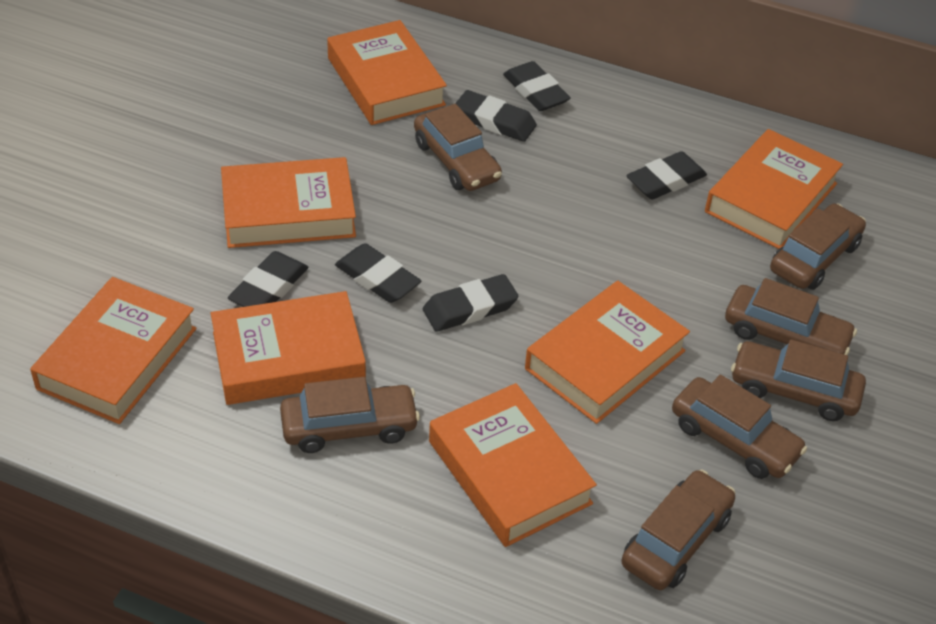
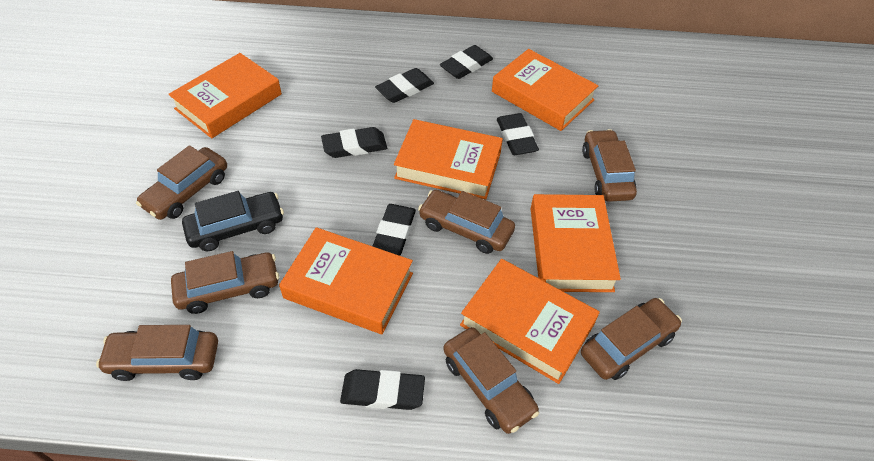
black car: 0 -> 1
orange book: 7 -> 6

